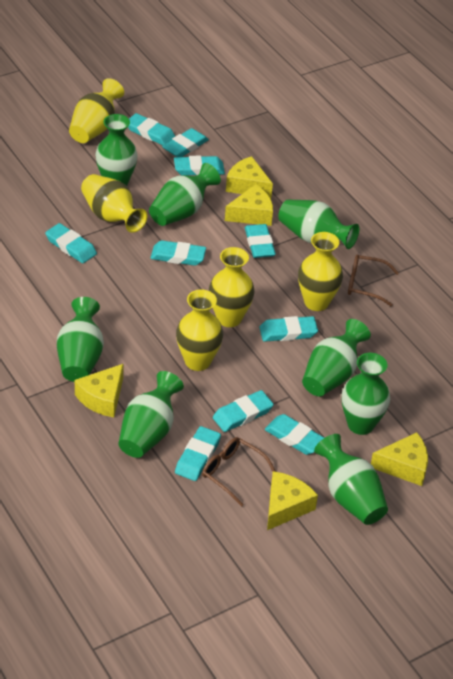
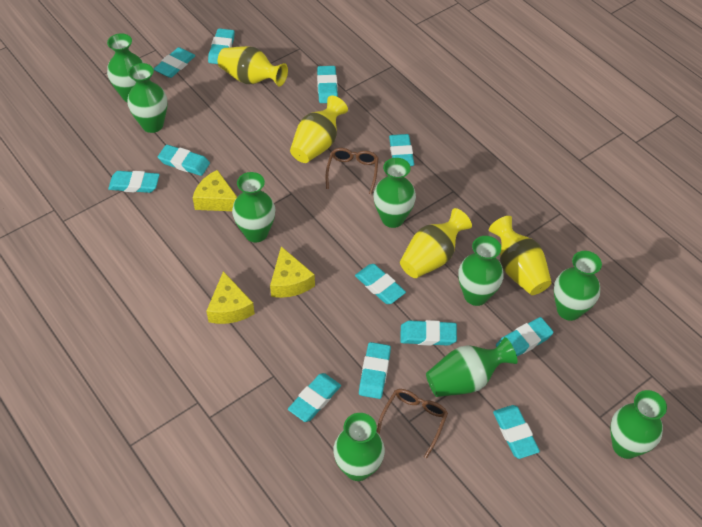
green vase: 8 -> 9
turquoise eraser: 10 -> 12
yellow cheese: 5 -> 3
yellow vase: 5 -> 4

